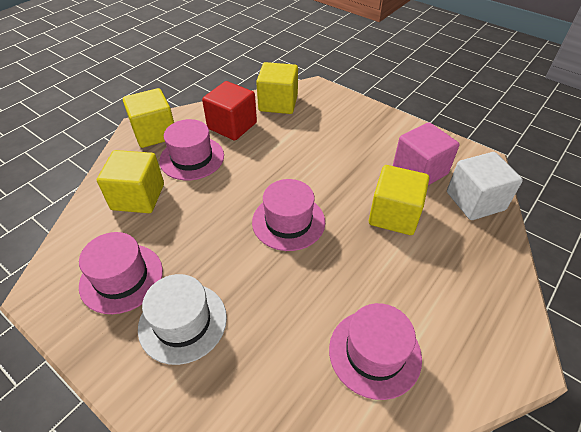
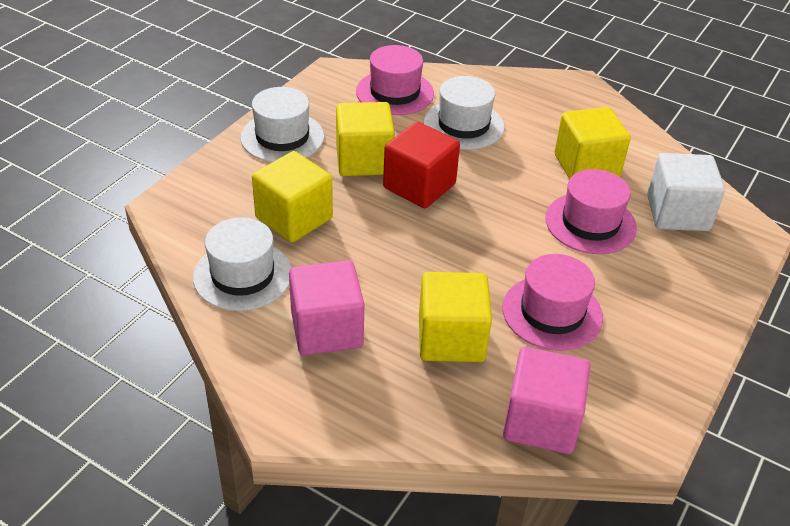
pink cube: 1 -> 2
pink hat: 4 -> 3
white hat: 1 -> 3

